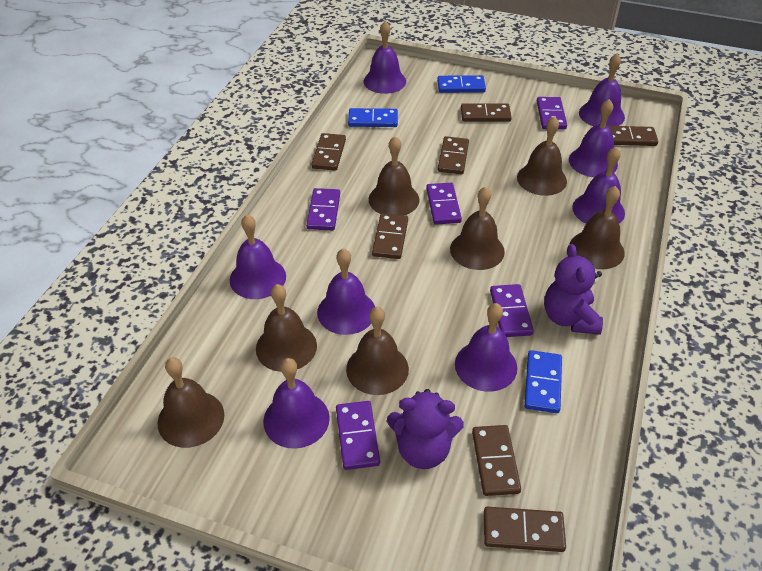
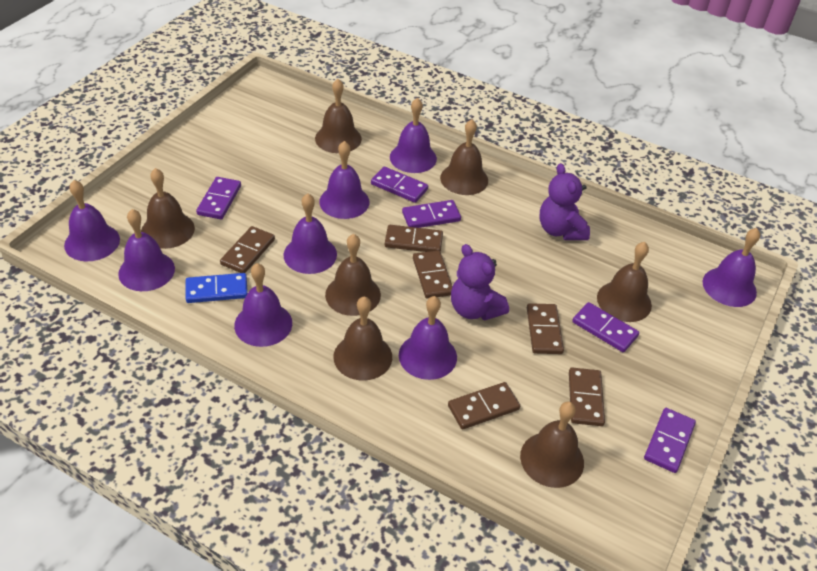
blue domino: 3 -> 1
brown domino: 7 -> 6

